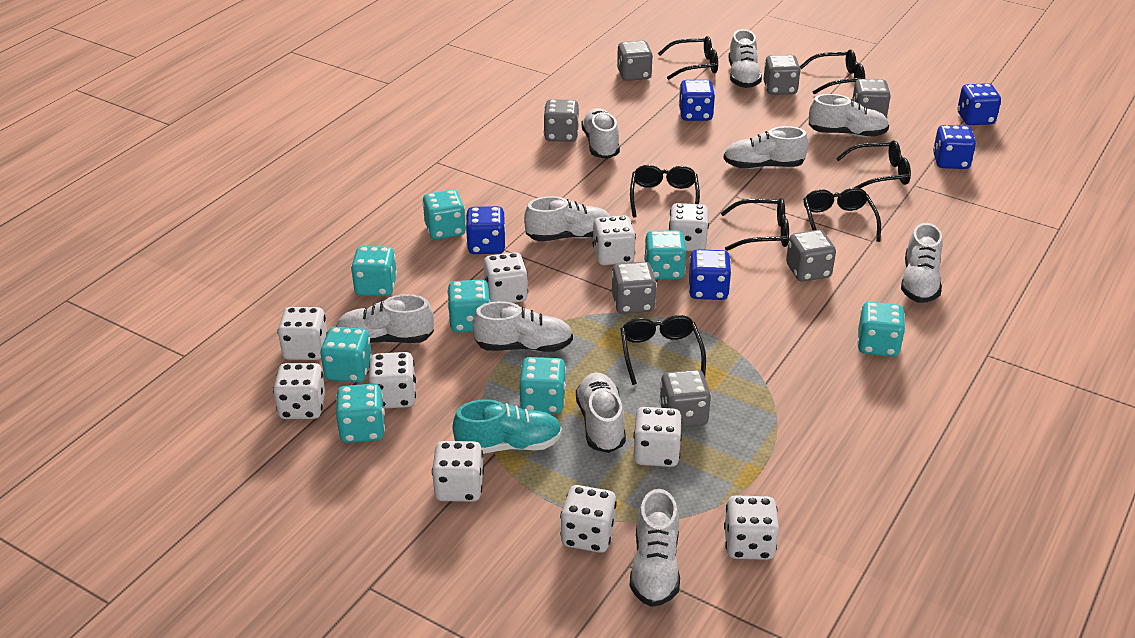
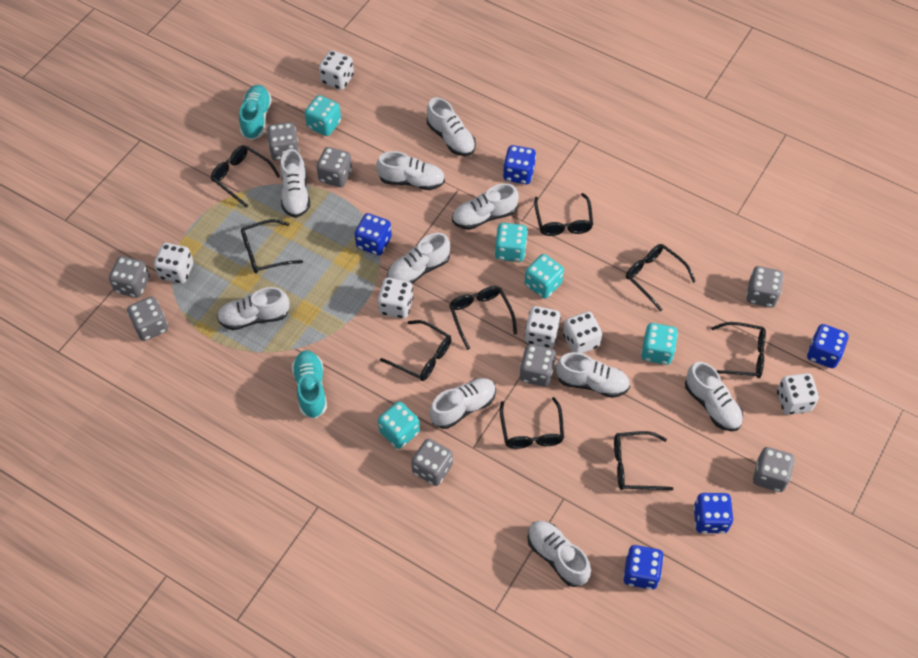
black glasses: 7 -> 9
grey dice: 7 -> 8
turquoise dice: 8 -> 5
turquoise shoe: 1 -> 2
white dice: 10 -> 6

